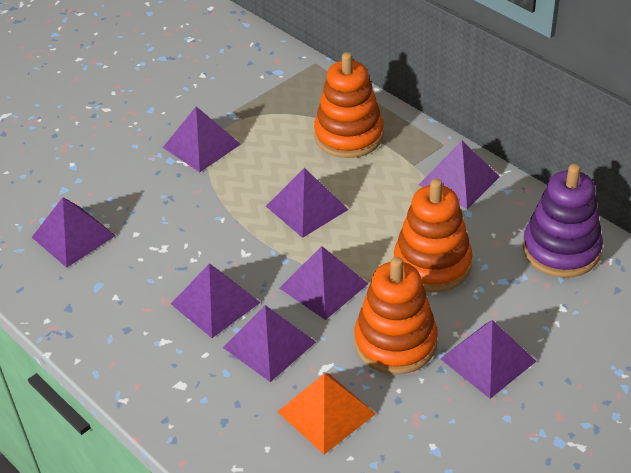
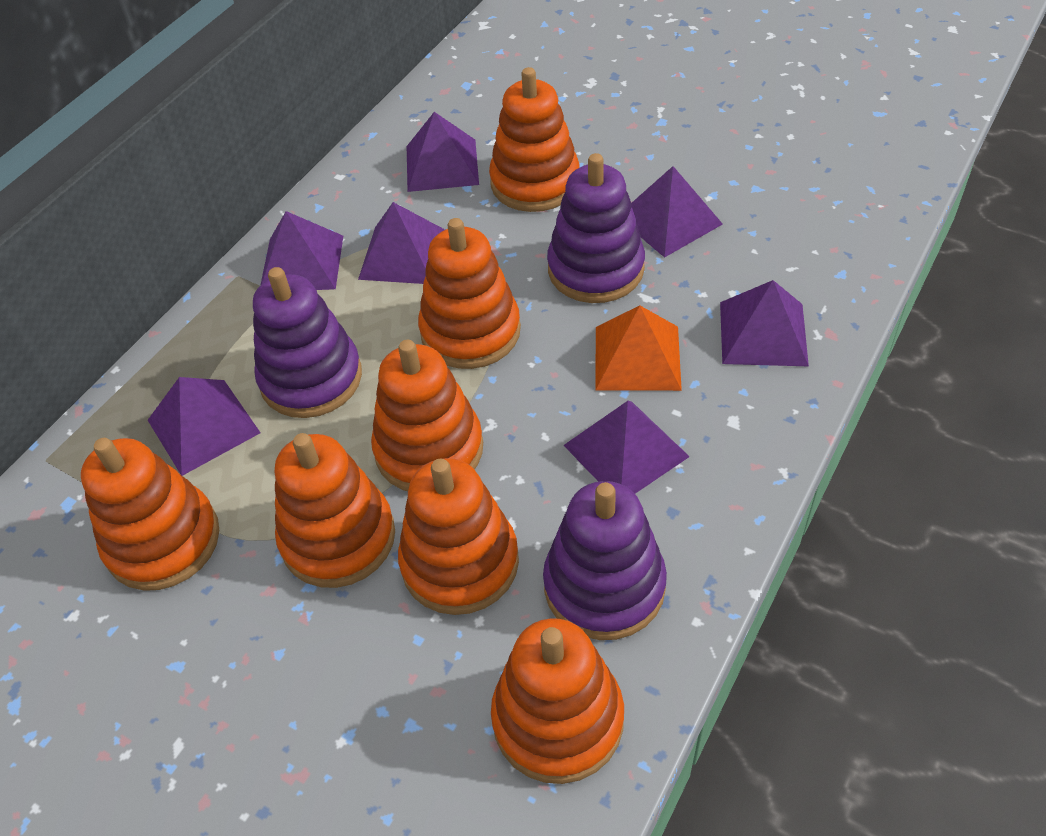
orange stacking toy: 3 -> 7
purple pyramid: 8 -> 7
purple stacking toy: 1 -> 3

